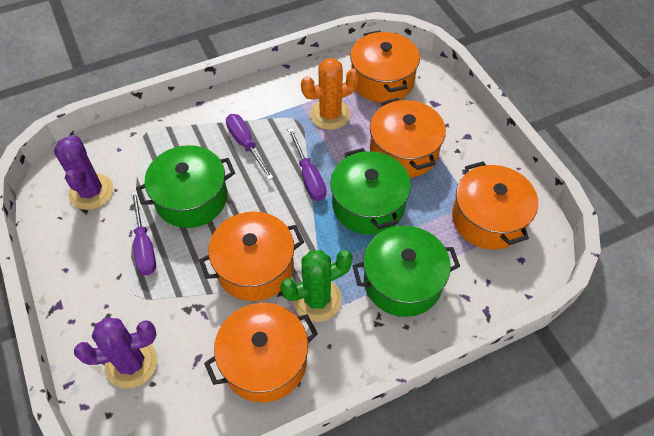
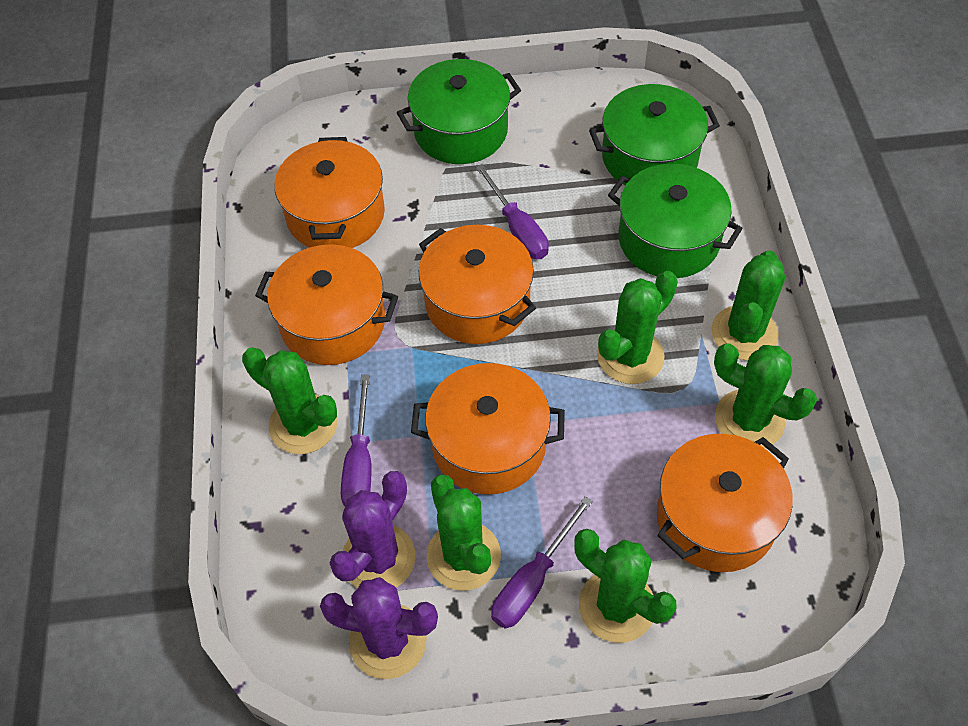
green cactus: 1 -> 6
orange cactus: 1 -> 0

